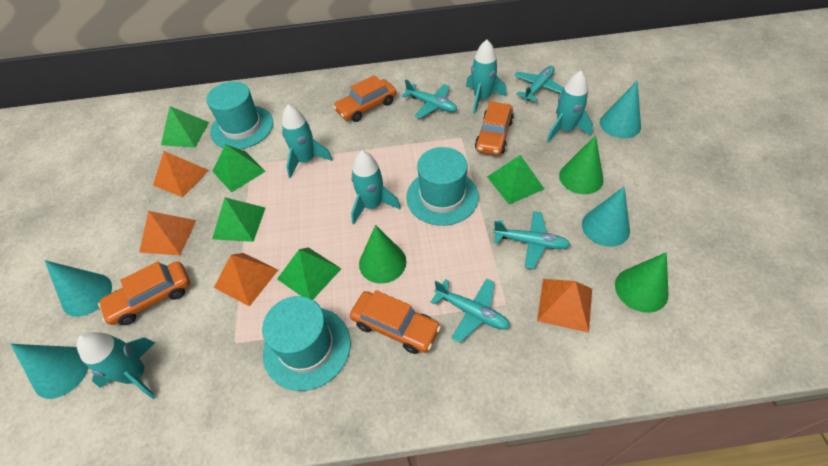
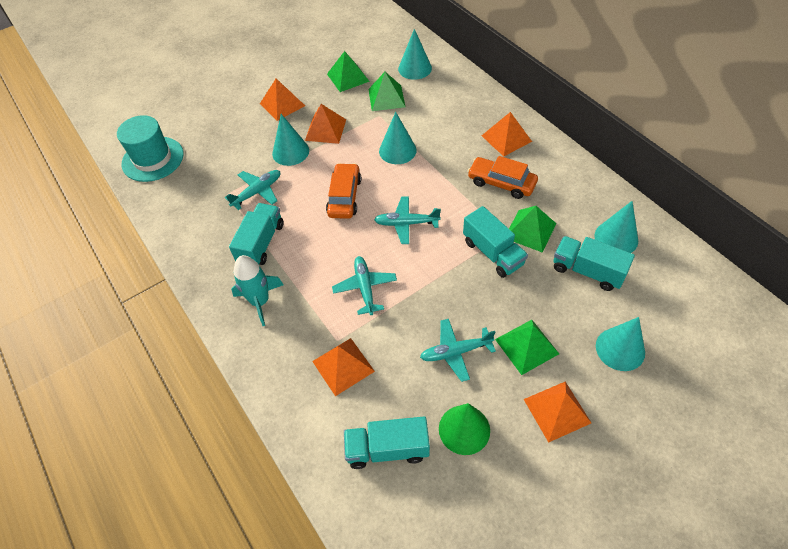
green cone: 3 -> 1
green pyramid: 5 -> 4
orange car: 4 -> 2
orange pyramid: 4 -> 5
turquoise cone: 4 -> 5
turquoise hat: 3 -> 1
turquoise rocket: 5 -> 1
turquoise truck: 0 -> 4

